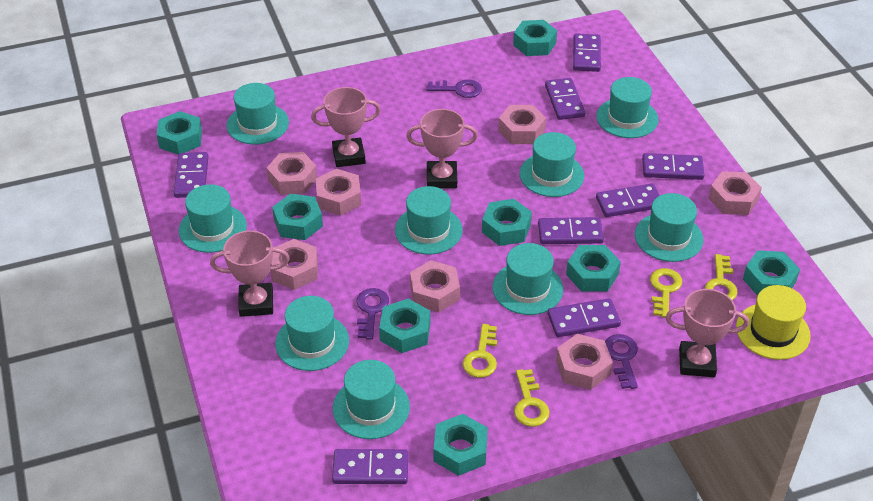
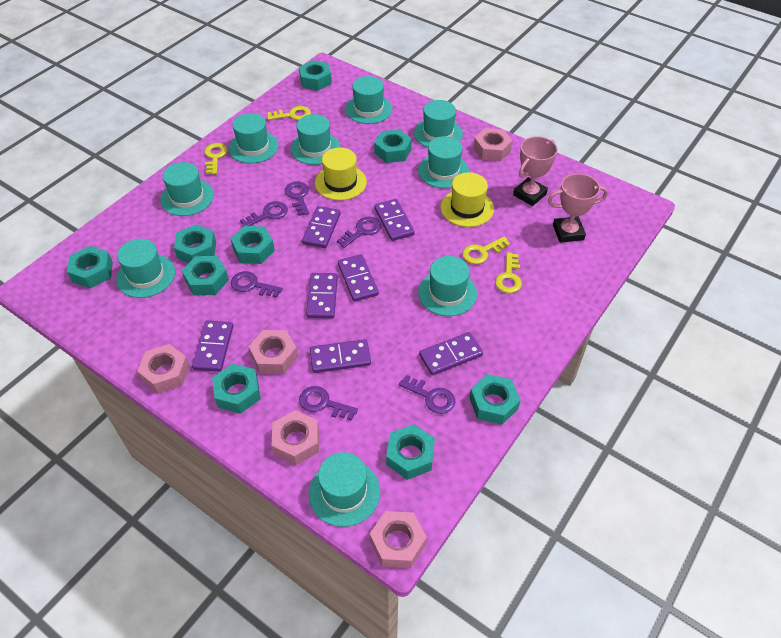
pink nut: 7 -> 5
pink trophy: 4 -> 2
purple domino: 8 -> 7
purple key: 3 -> 6
turquoise nut: 8 -> 9
yellow hat: 1 -> 2

